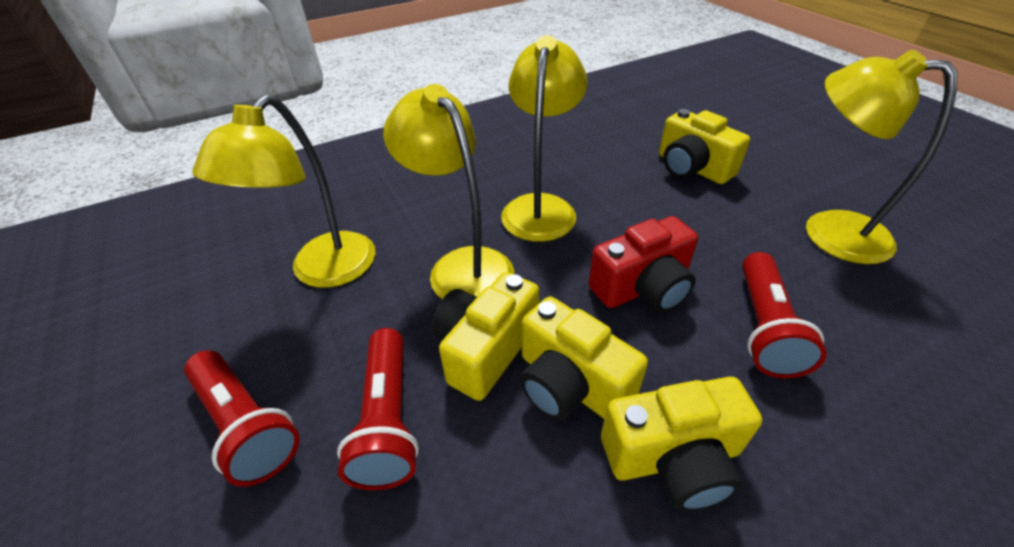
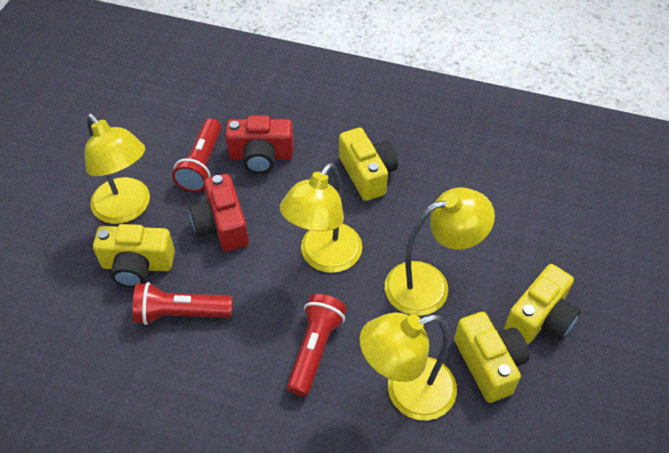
red camera: 1 -> 2

